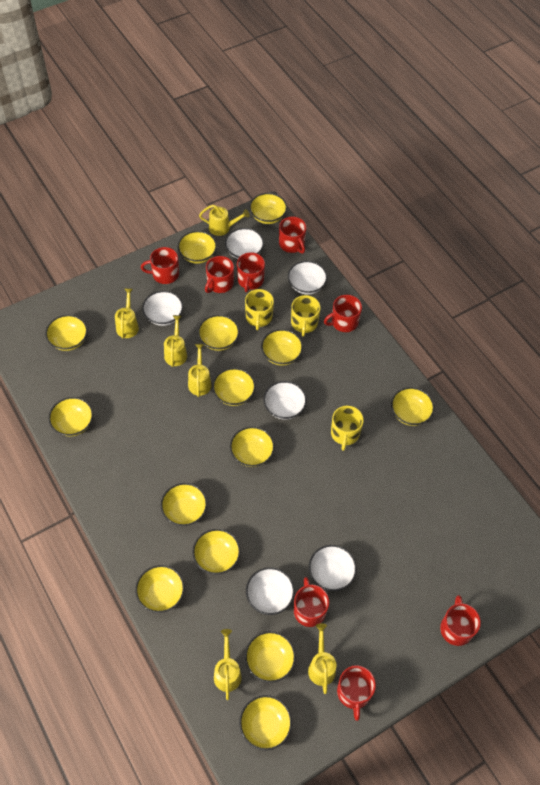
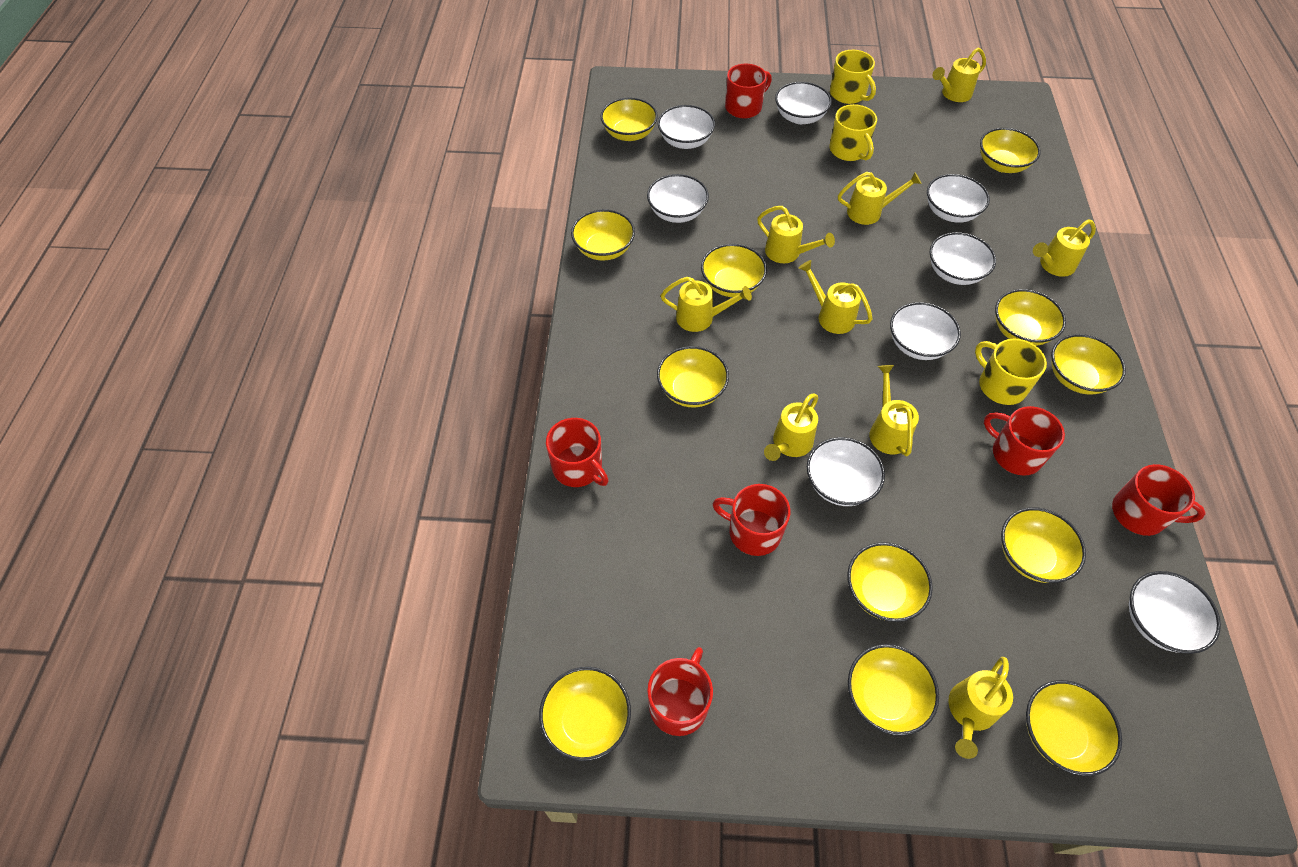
red mug: 8 -> 6
white bowl: 6 -> 8
yellow bowl: 14 -> 12
yellow watering can: 6 -> 9

